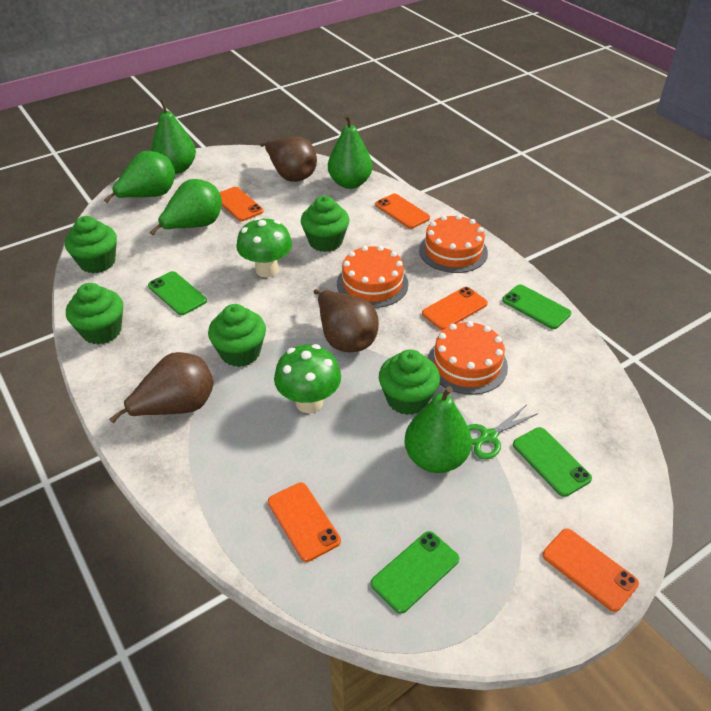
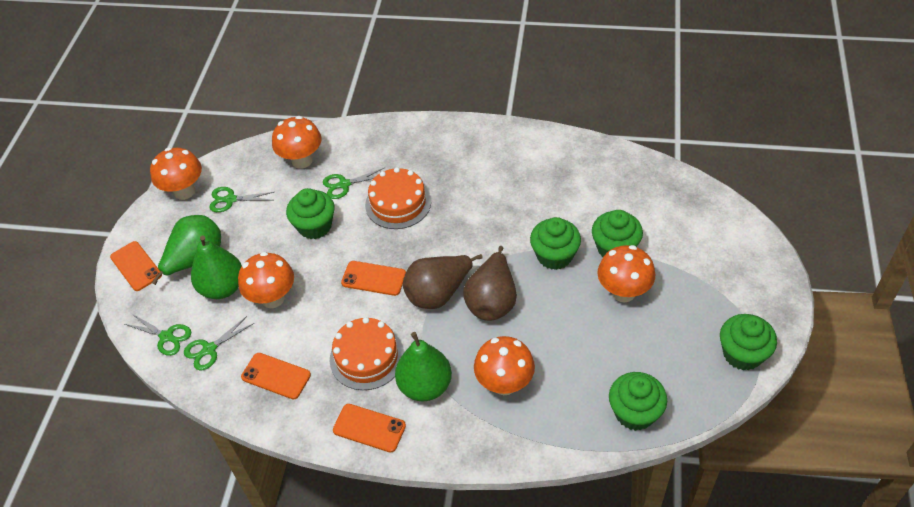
brown pear: 3 -> 2
green mushroom: 2 -> 0
green pear: 5 -> 3
green phone: 4 -> 0
green scissors: 1 -> 4
orange cake: 3 -> 2
orange mushroom: 0 -> 5
orange phone: 5 -> 4

